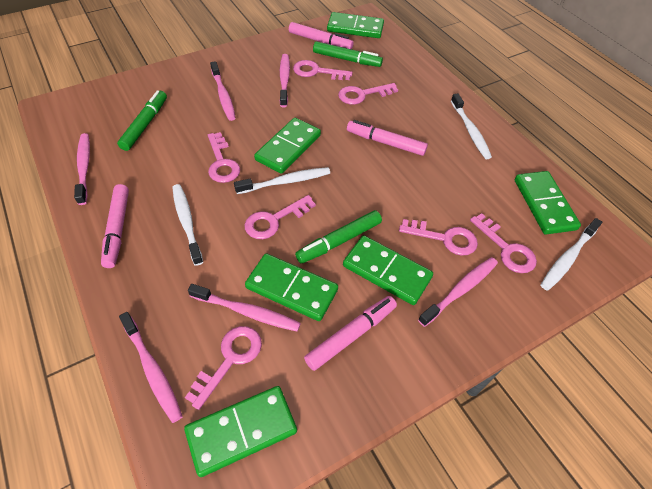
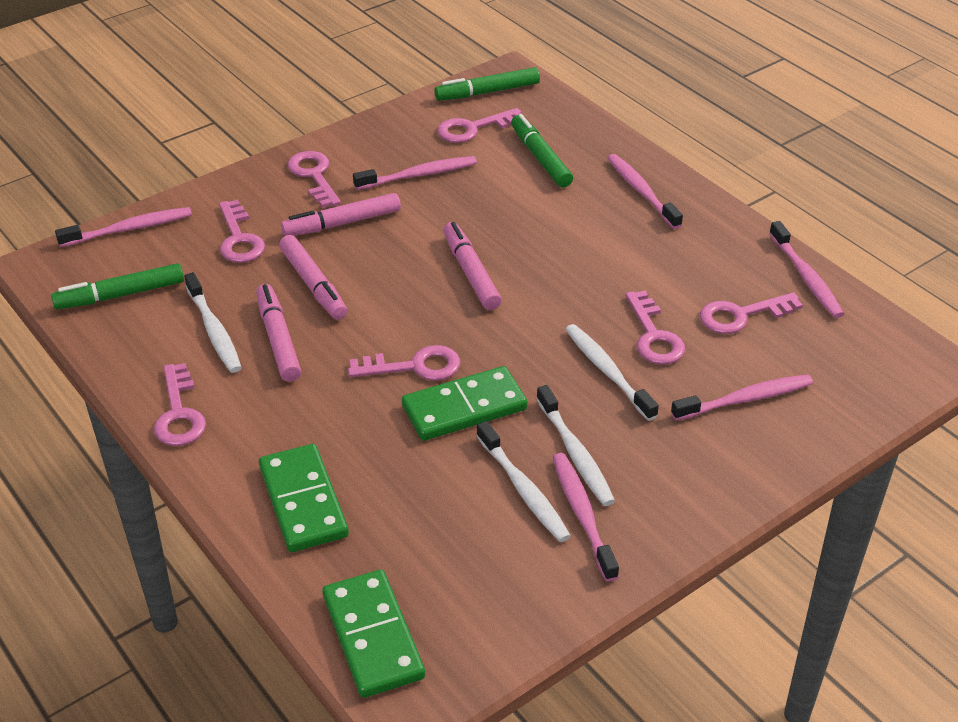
green domino: 6 -> 3

